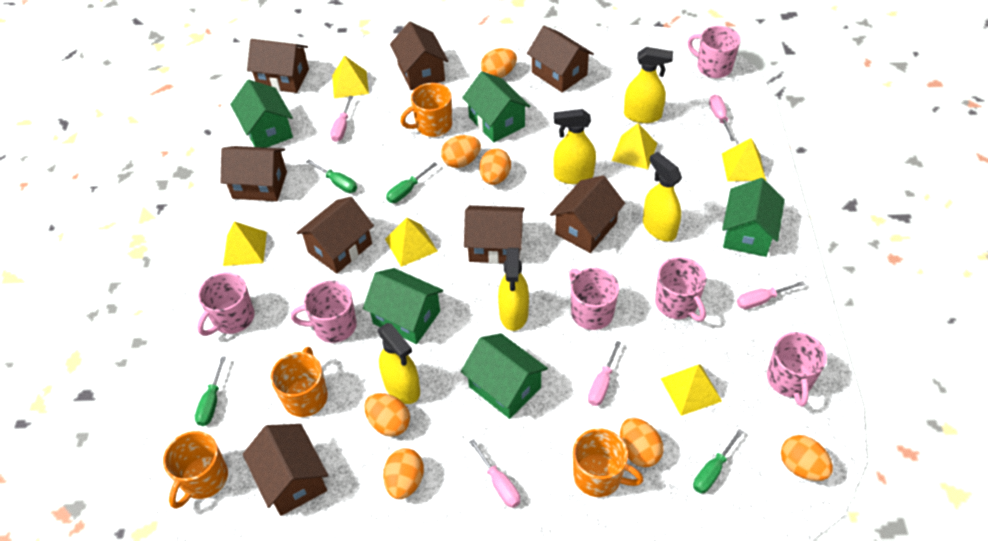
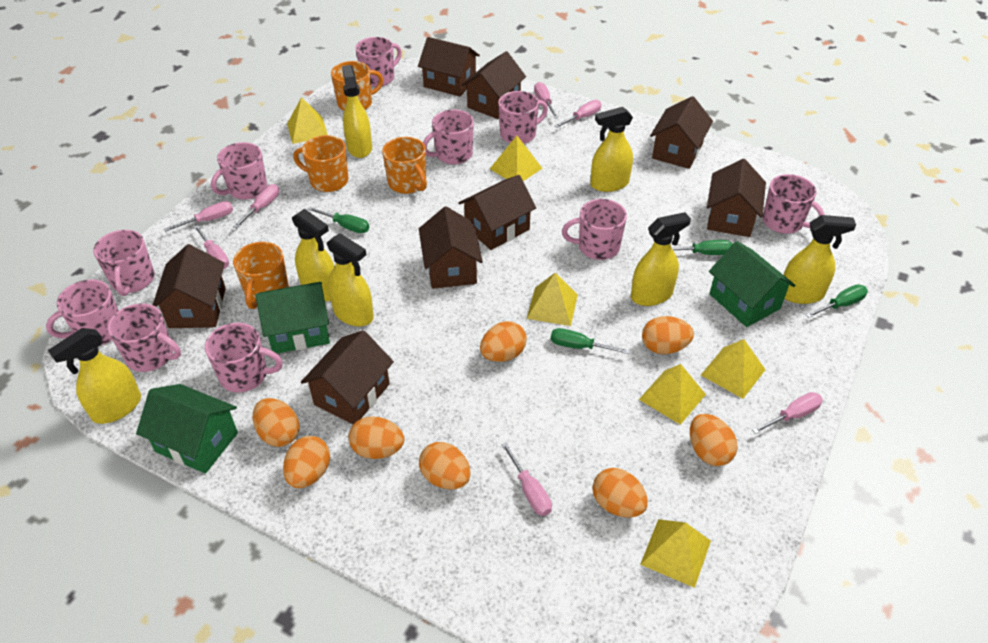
green house: 5 -> 3
orange egg: 7 -> 8
pink mug: 6 -> 10
pink screwdriver: 5 -> 7
yellow spray bottle: 5 -> 7

